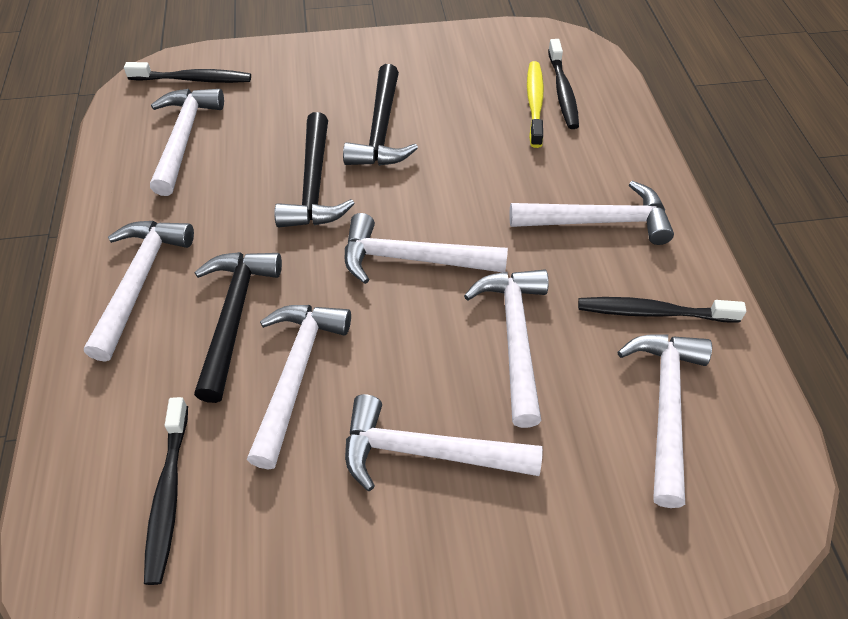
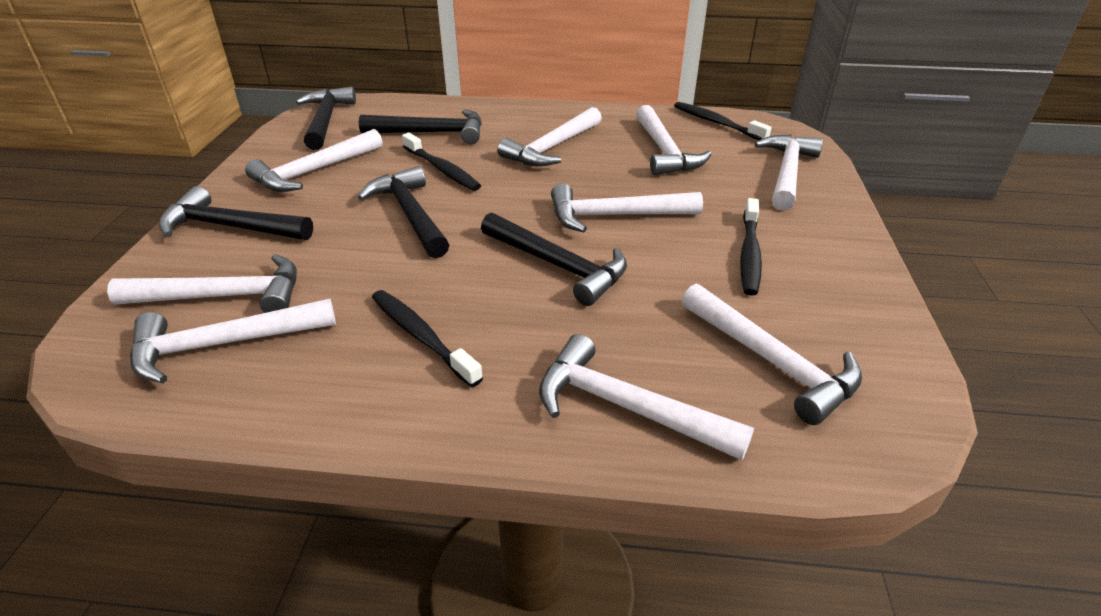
black hammer: 3 -> 5
white hammer: 8 -> 9
yellow toothbrush: 1 -> 0

